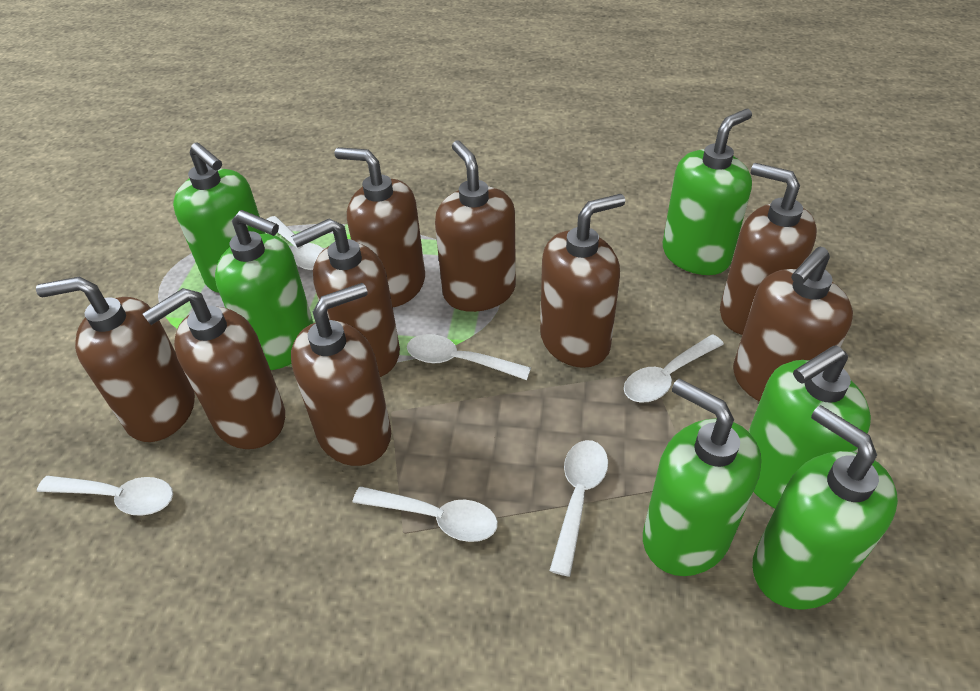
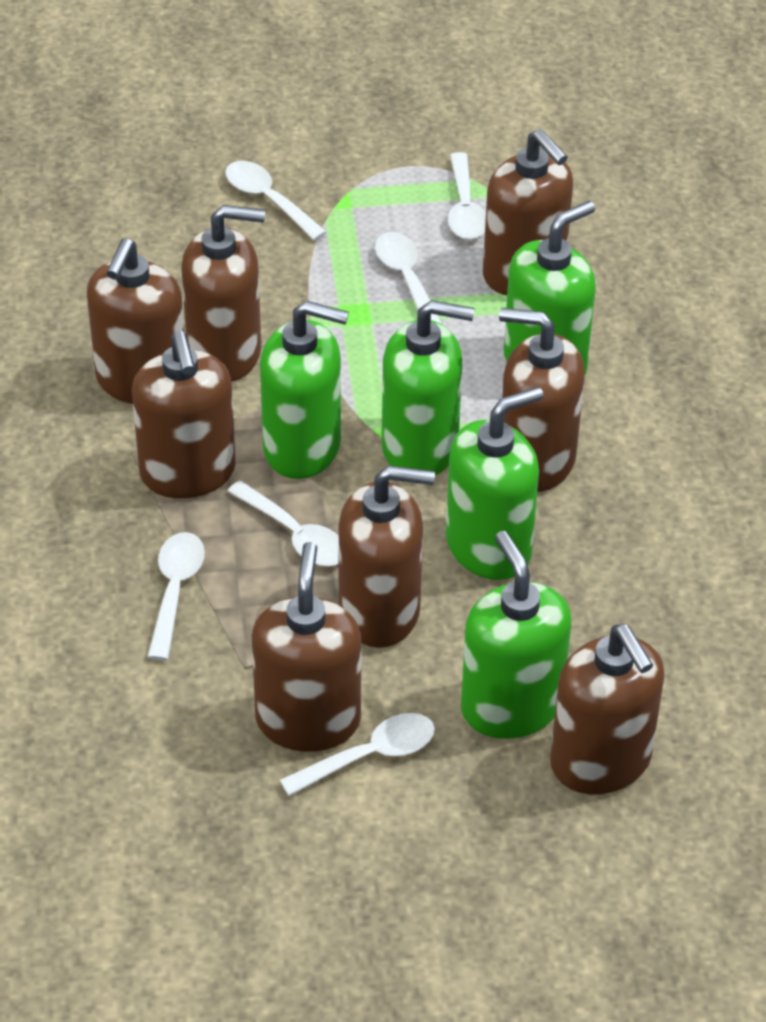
brown soap dispenser: 9 -> 8
green soap dispenser: 6 -> 5

